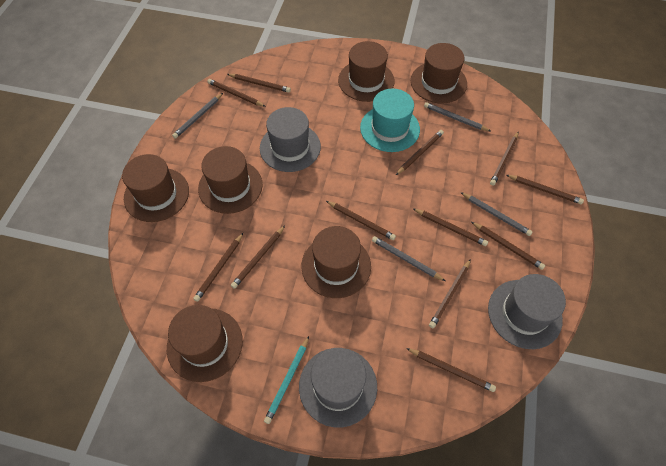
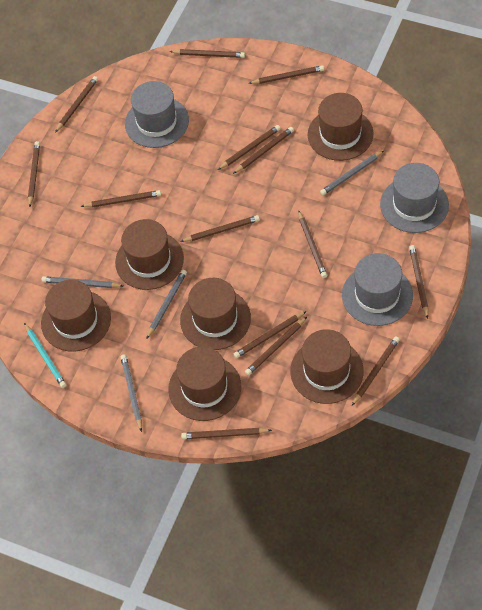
brown pencil: 12 -> 14
turquoise hat: 1 -> 0

